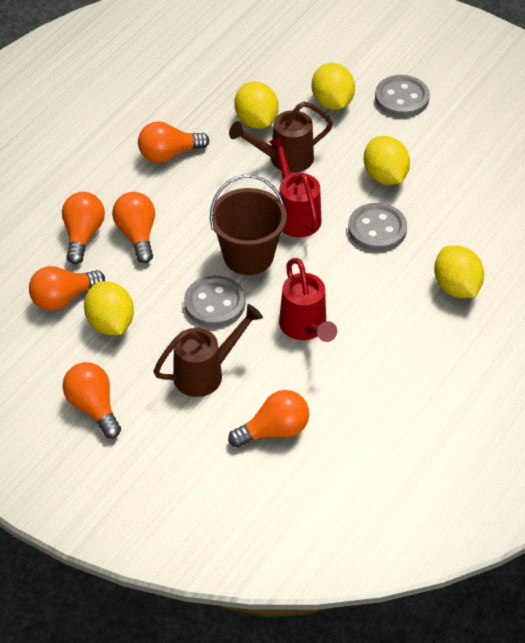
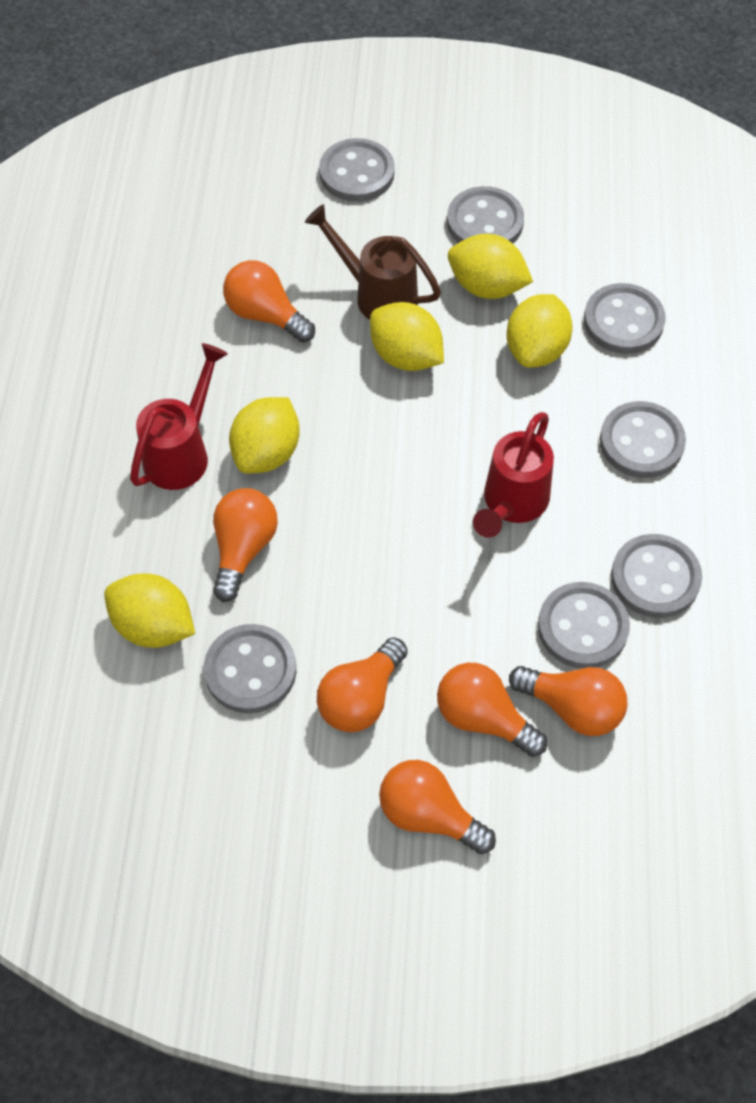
brown bucket: 1 -> 0
brown watering can: 2 -> 1
grey button: 3 -> 7

